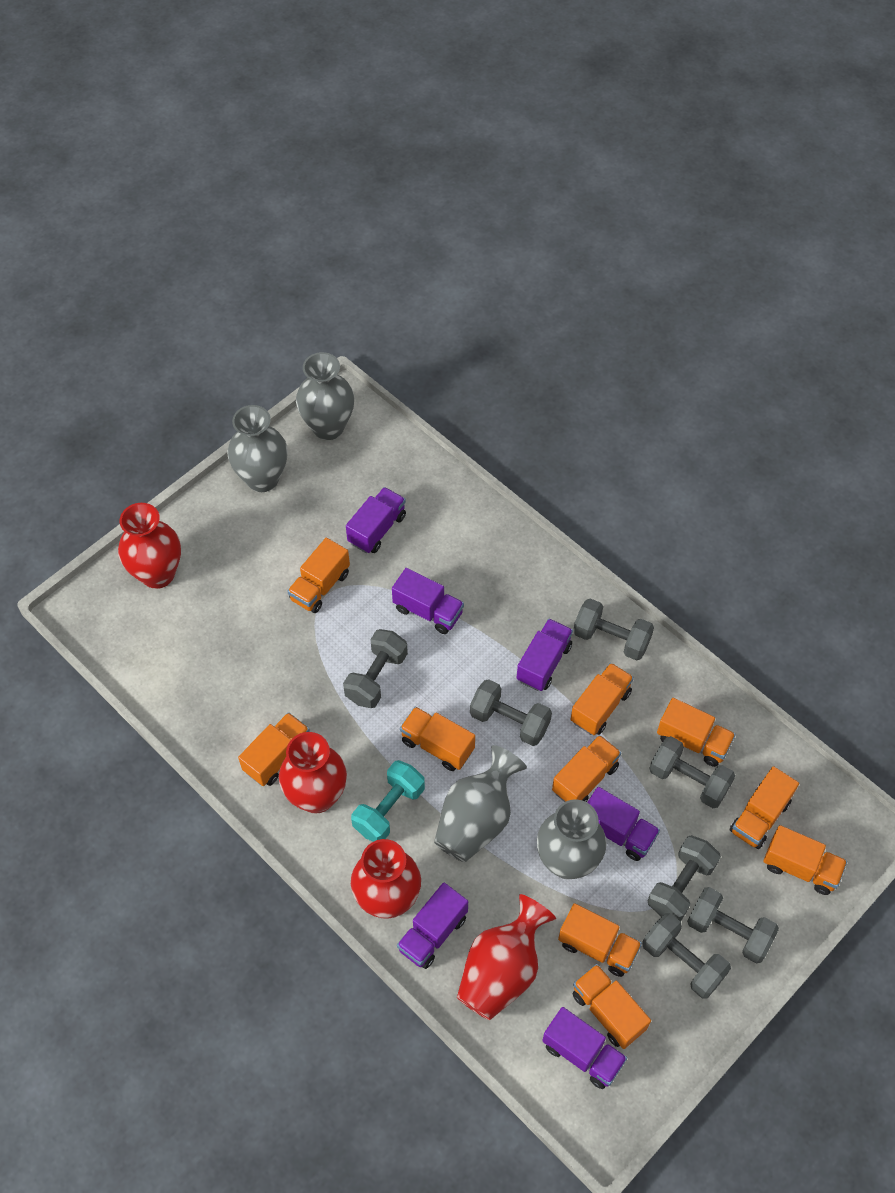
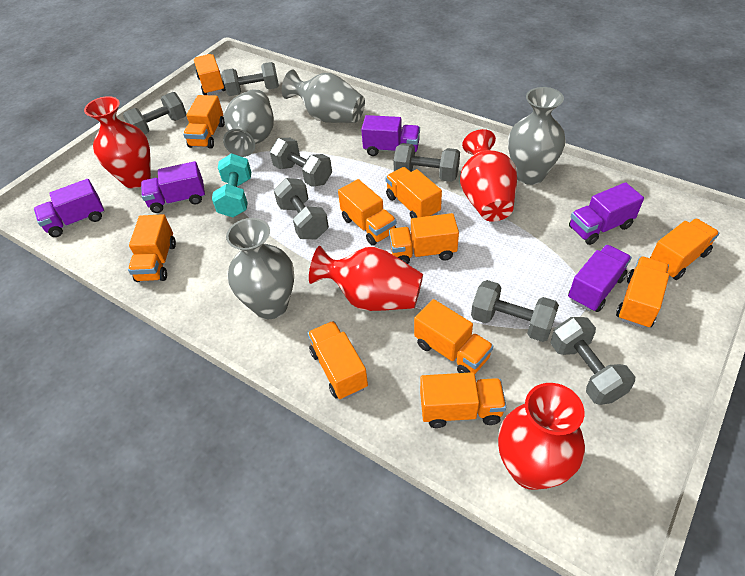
orange truck: 10 -> 11
purple truck: 6 -> 5

